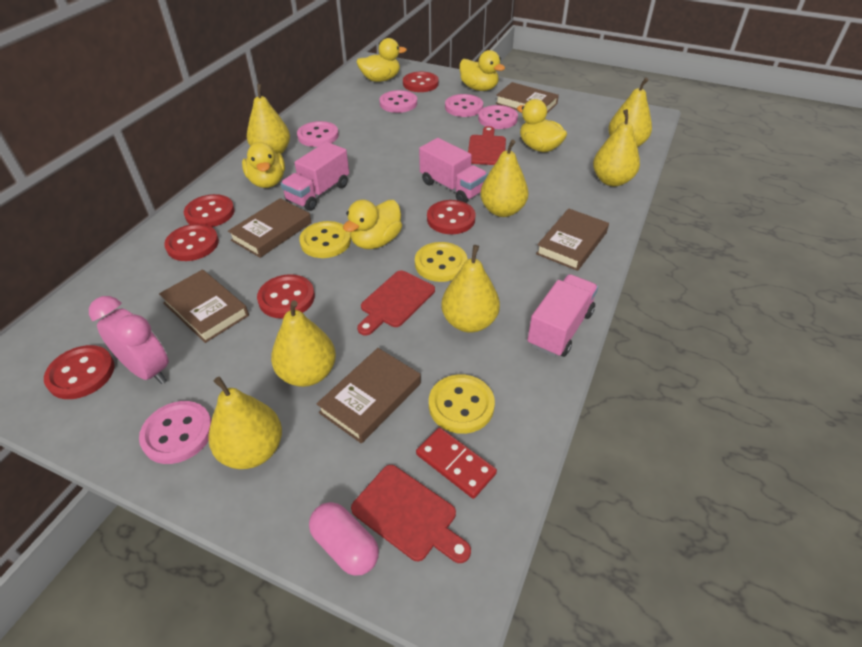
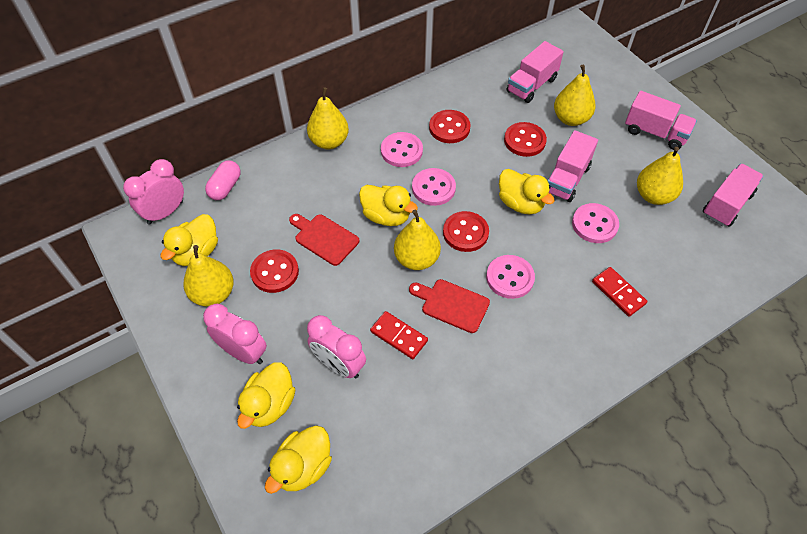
brown book: 5 -> 0
pink button: 5 -> 4
pink clock: 1 -> 3
pink truck: 3 -> 4
red button: 6 -> 4
red cutting board: 3 -> 2
red domino: 1 -> 2
yellow button: 3 -> 0
yellow pear: 7 -> 5

